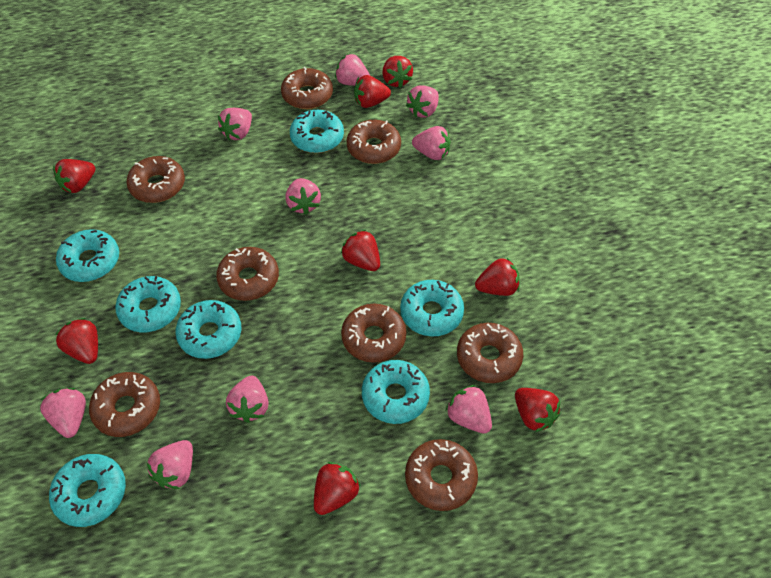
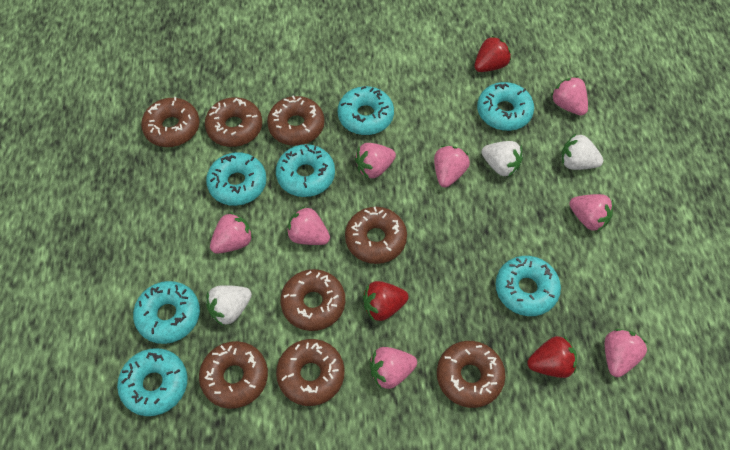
pink strawberry: 9 -> 8
red strawberry: 8 -> 3
white strawberry: 0 -> 3

